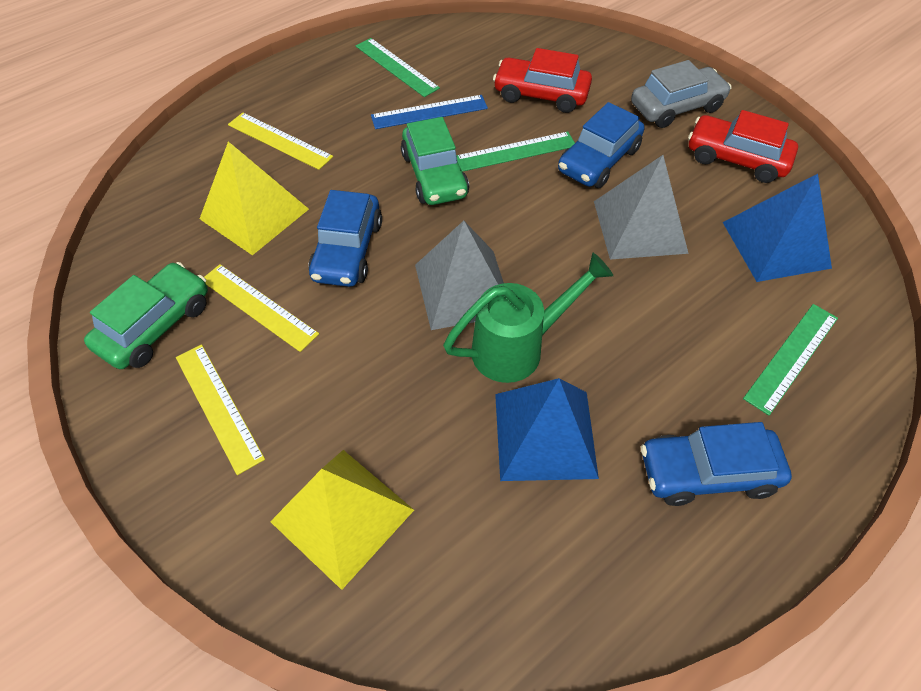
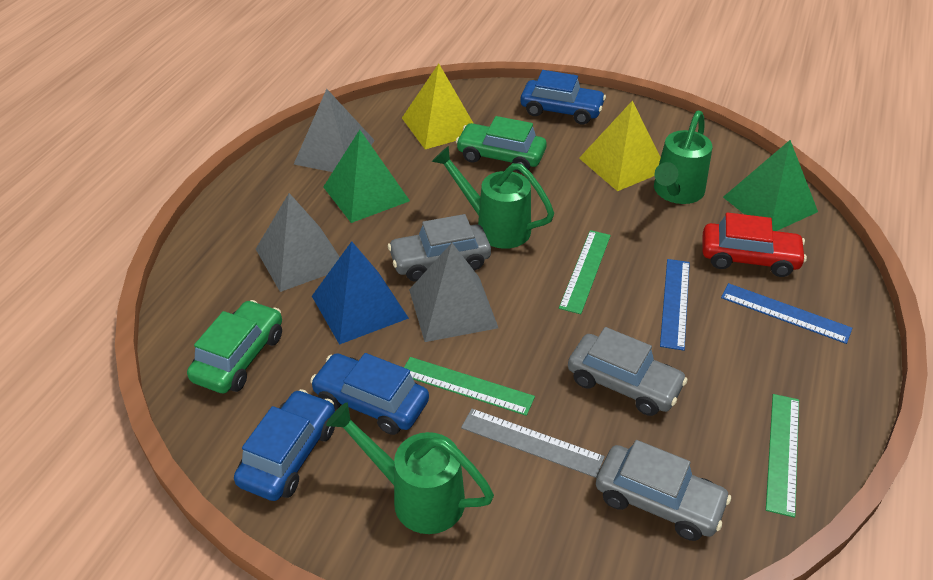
blue pyramid: 2 -> 1
blue ruler: 1 -> 2
green pyramid: 0 -> 2
green watering can: 1 -> 3
grey car: 1 -> 3
grey pyramid: 2 -> 3
grey ruler: 0 -> 1
red car: 2 -> 1
yellow ruler: 3 -> 0

